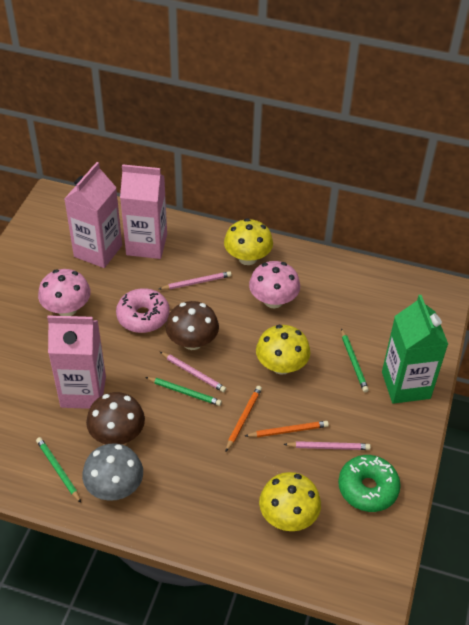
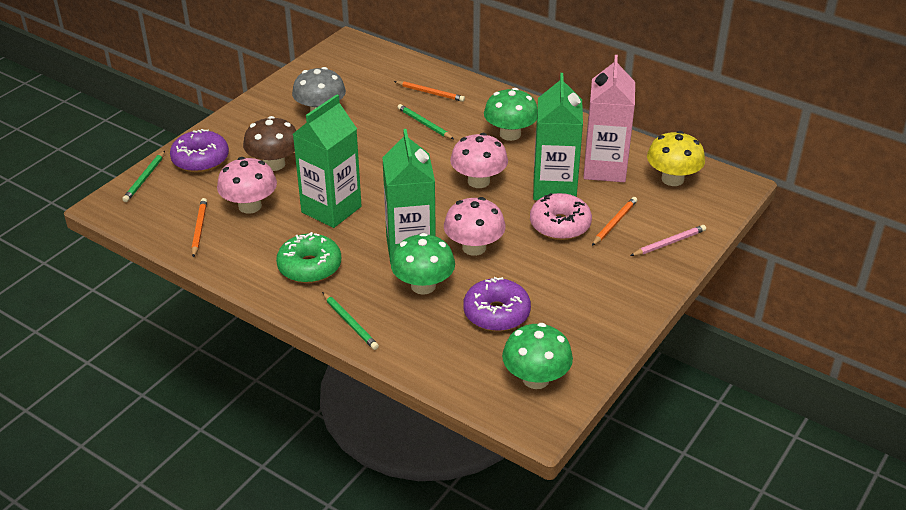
brown mushroom: 2 -> 1
green carton: 1 -> 3
green mushroom: 0 -> 3
orange pencil: 2 -> 3
pink carton: 3 -> 1
pink mushroom: 2 -> 3
pink pencil: 3 -> 1
purple donut: 0 -> 2
yellow mushroom: 3 -> 1

